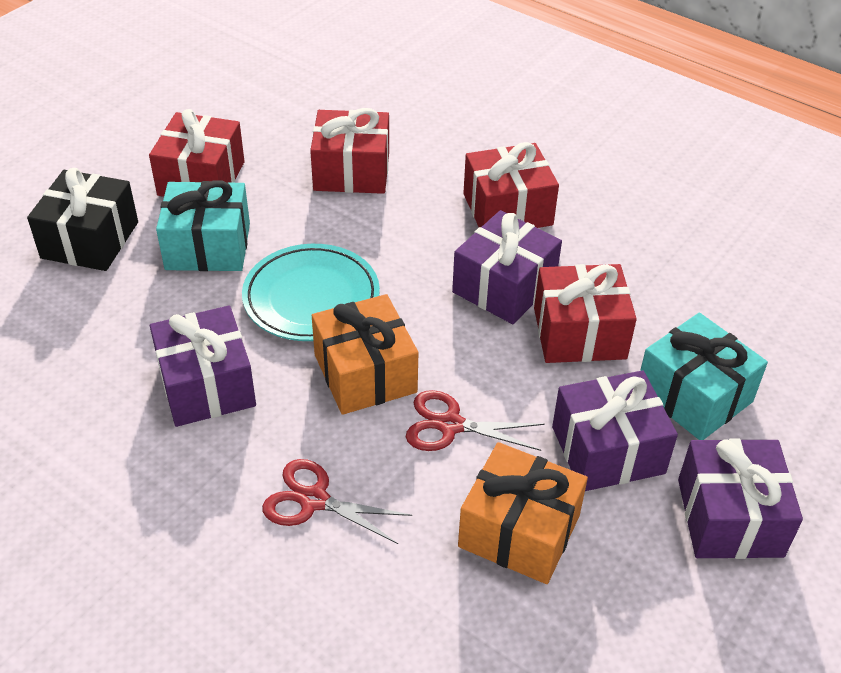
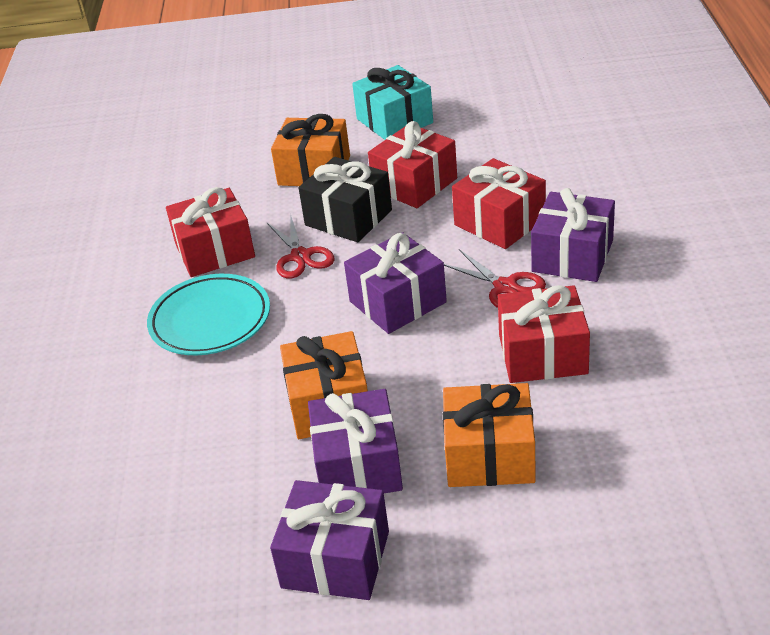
orange gift: 2 -> 3
turquoise gift: 2 -> 1

